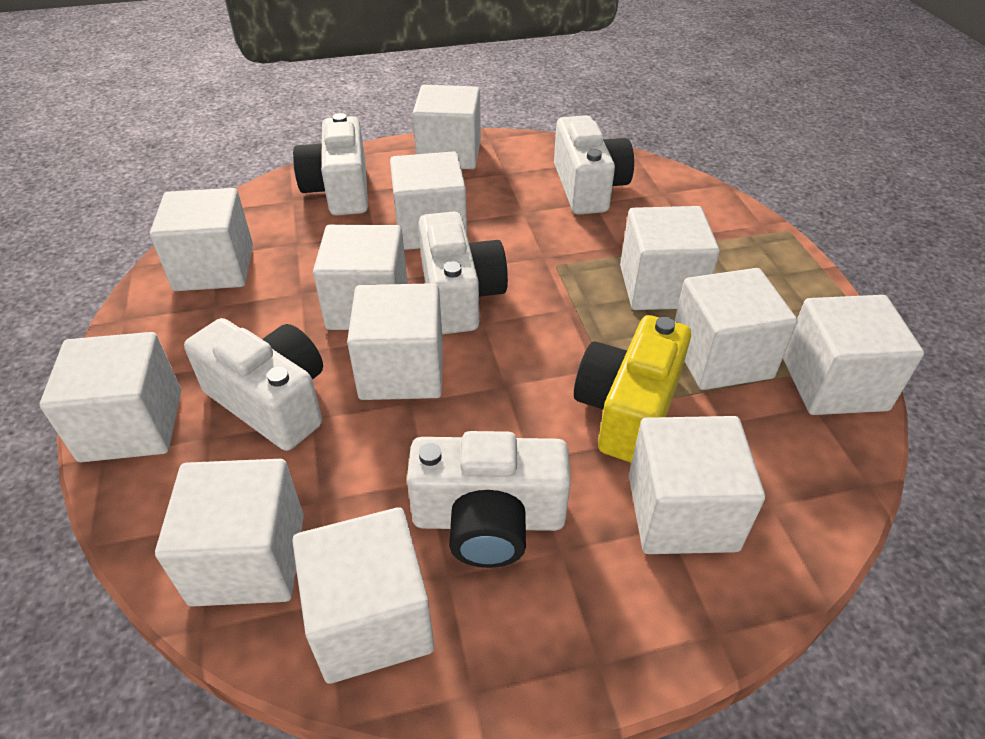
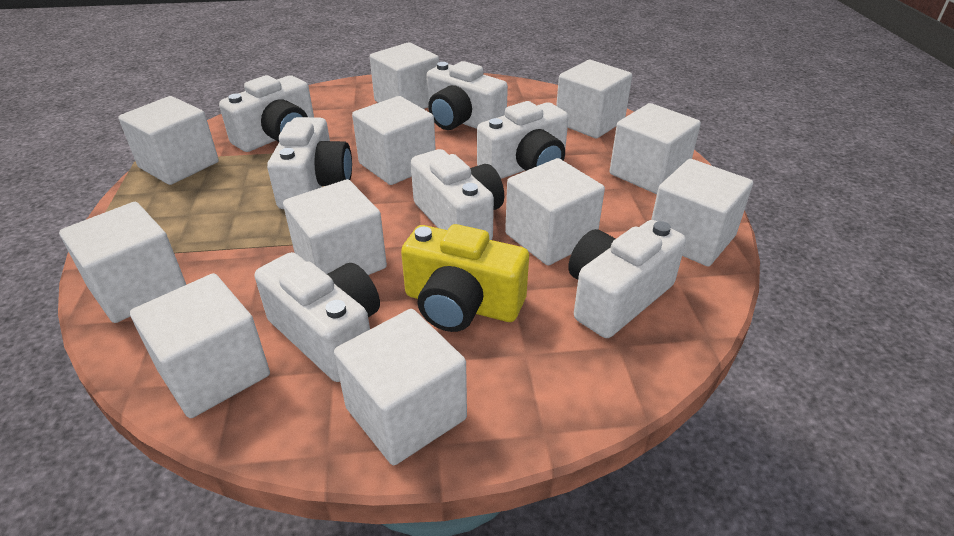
white camera: 5 -> 7
white cube: 12 -> 11

